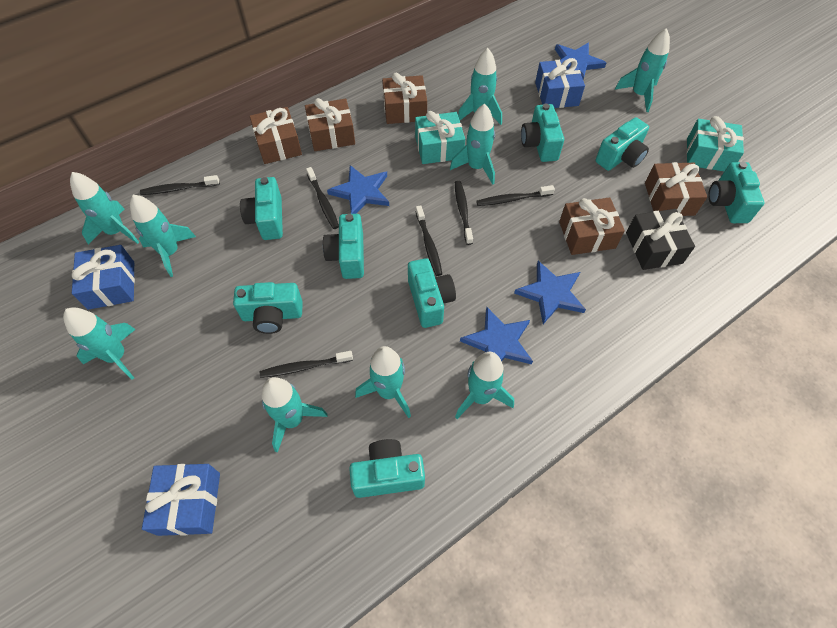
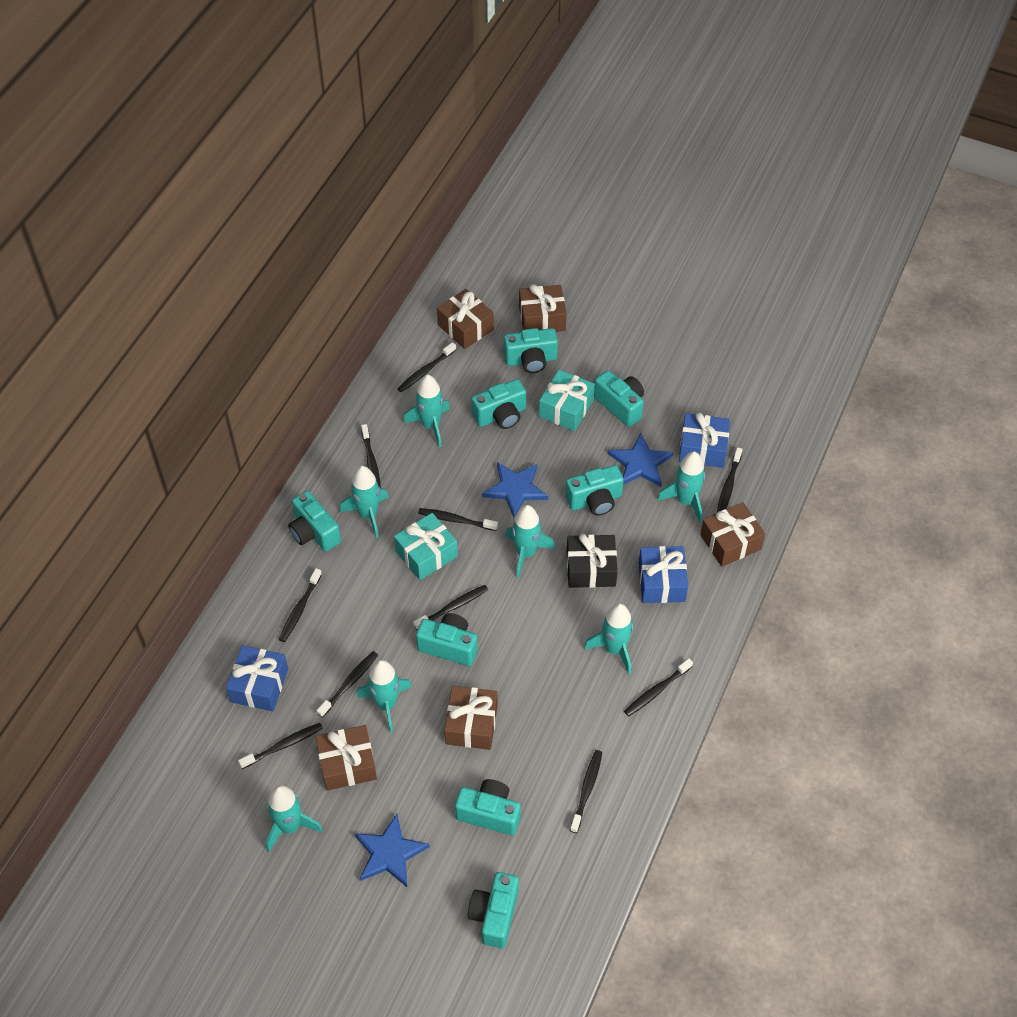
black toothbrush: 6 -> 10
blue star: 4 -> 3
turquoise rocket: 9 -> 7

